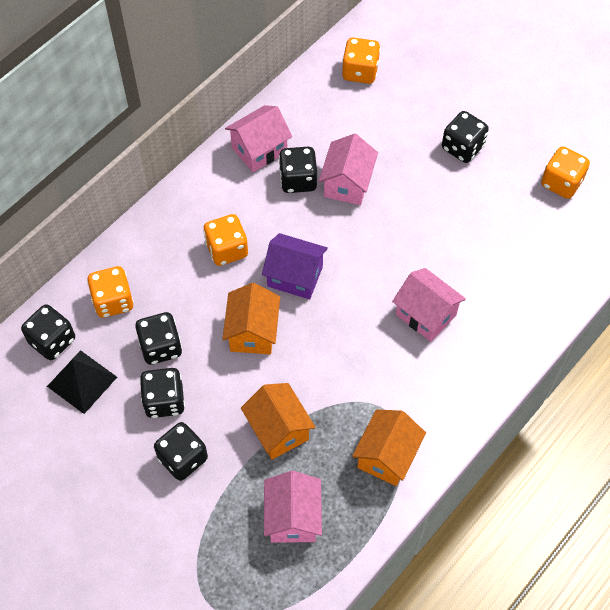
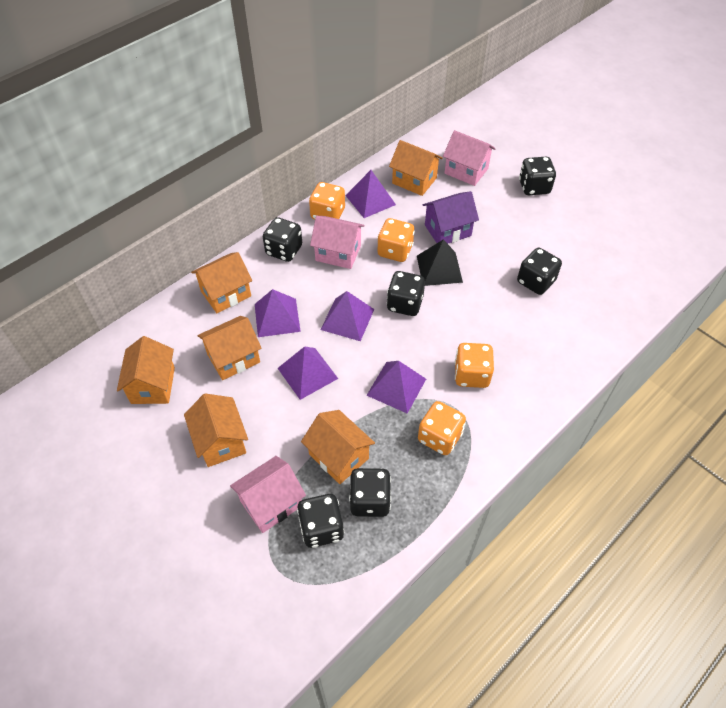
orange house: 3 -> 6
pink house: 4 -> 3
purple pyramid: 0 -> 5

